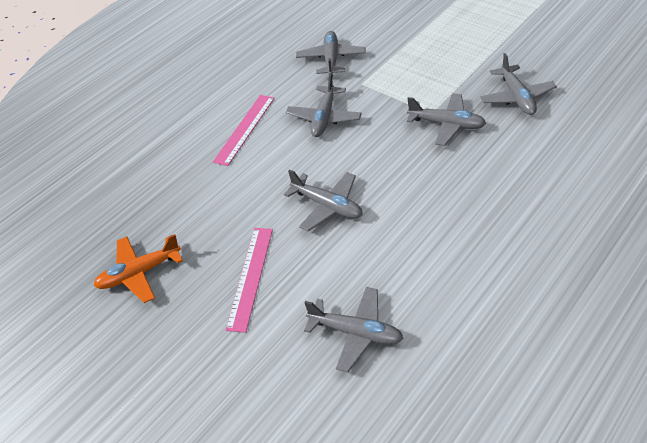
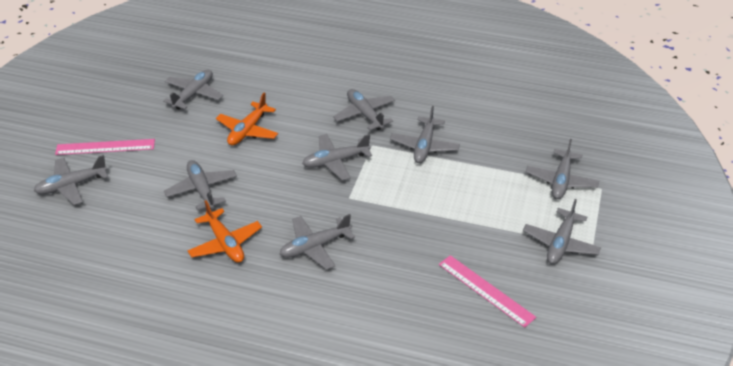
grey plane: 6 -> 9
orange plane: 1 -> 2

